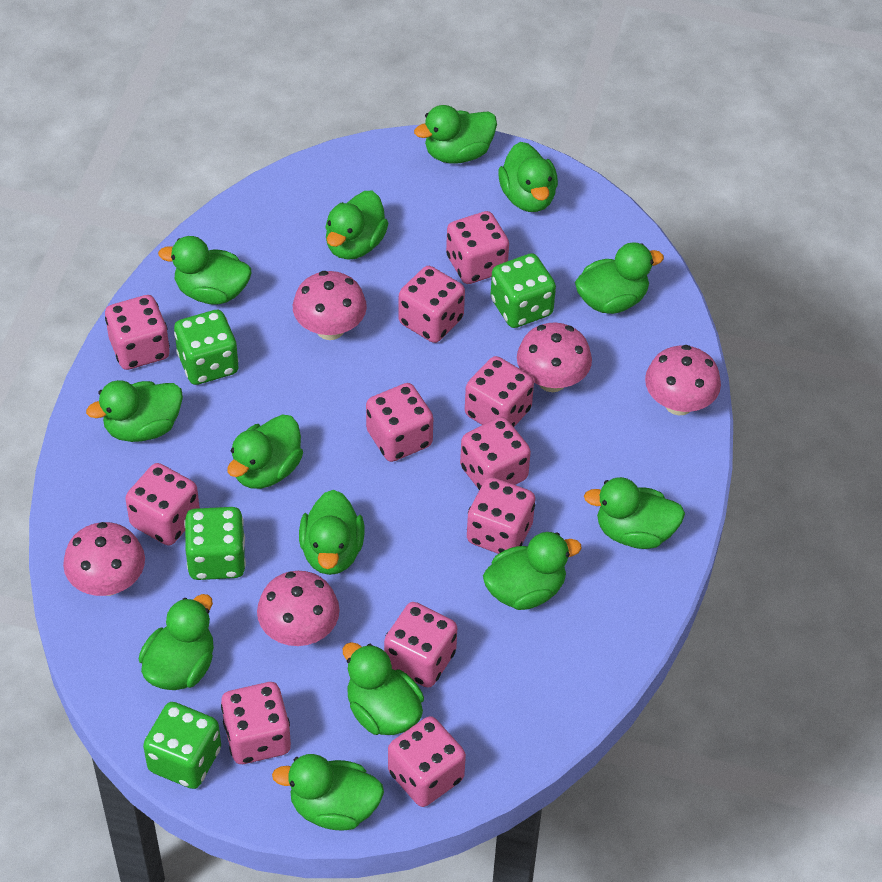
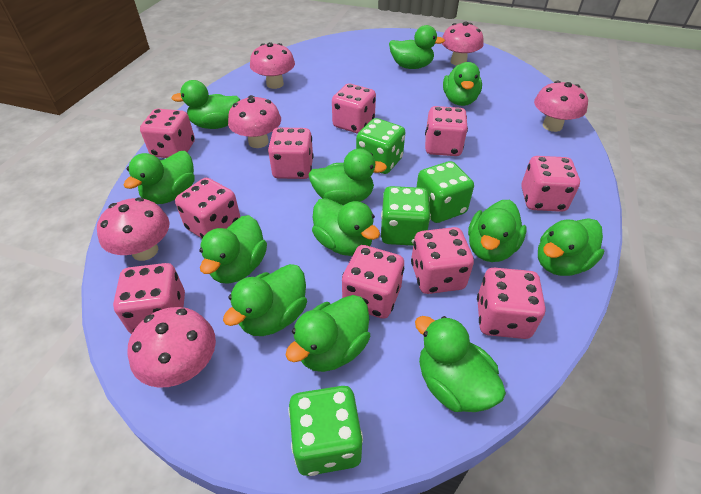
green duck: 13 -> 12
pink dice: 11 -> 10
pink mushroom: 5 -> 6

